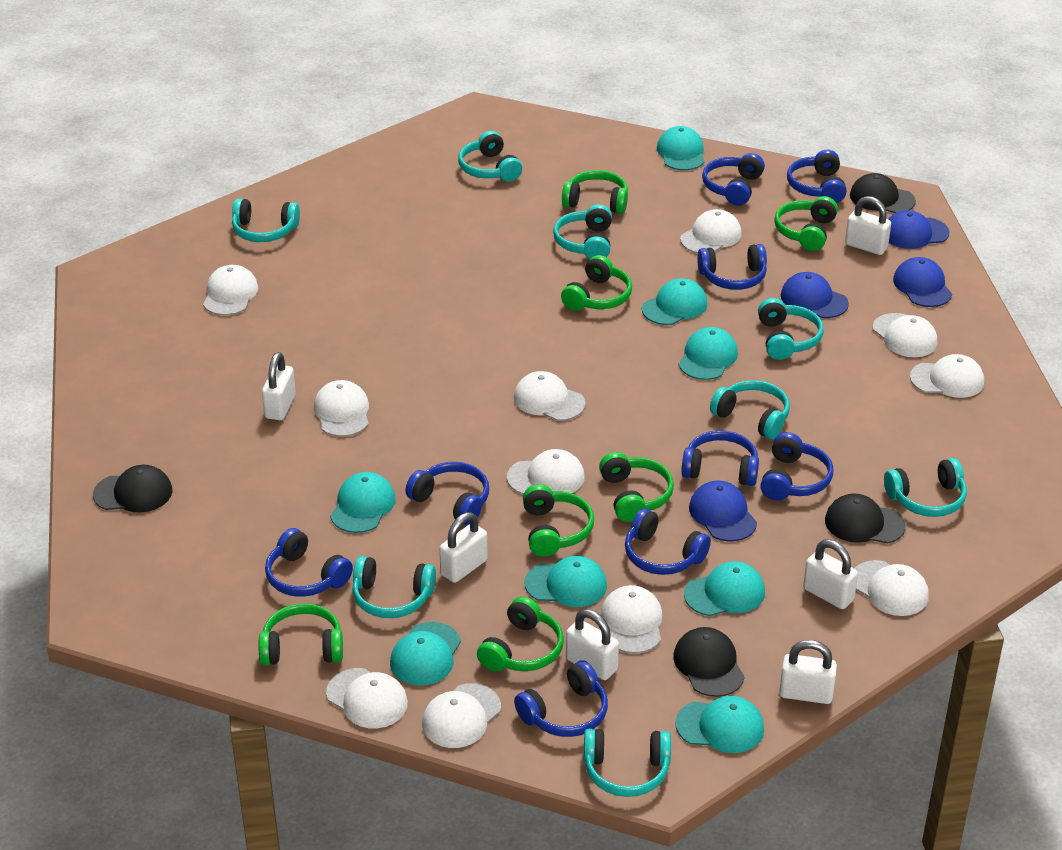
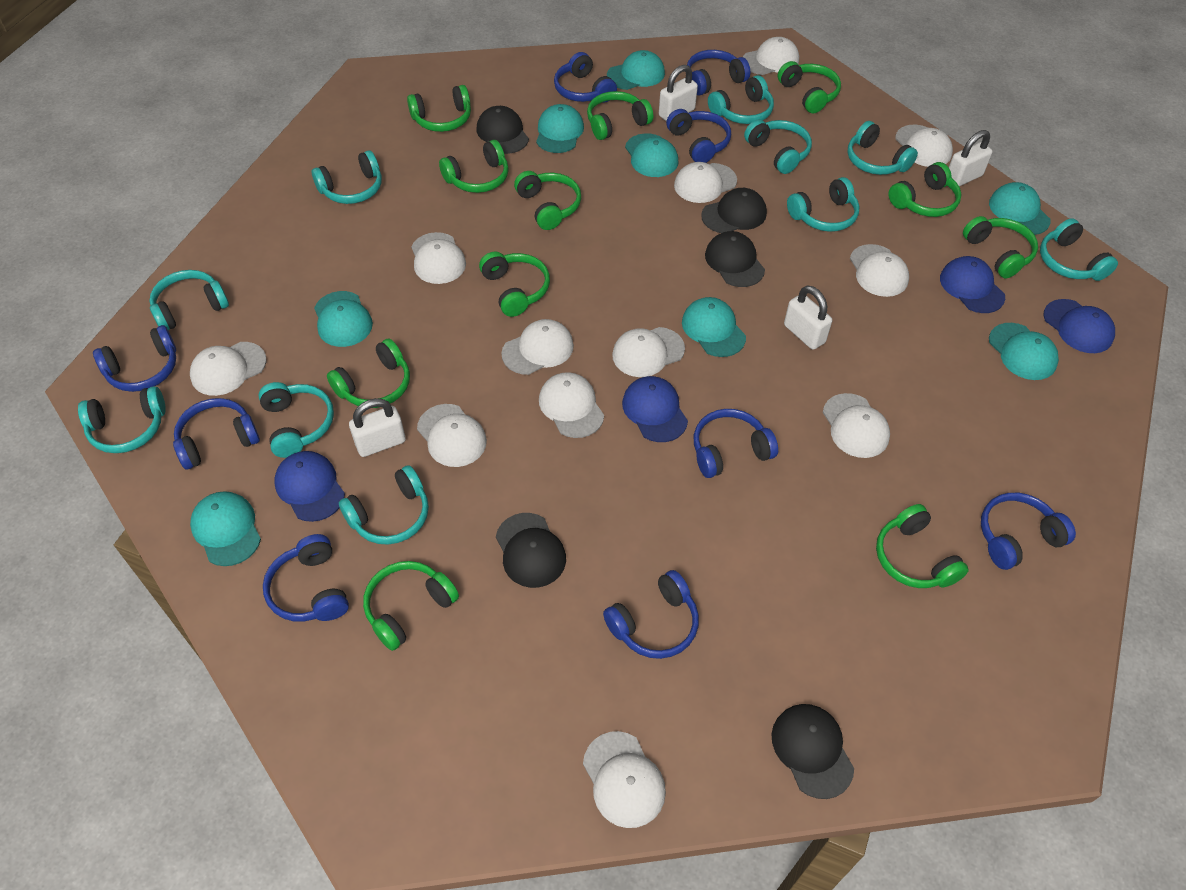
black cap: 4 -> 5
green headphones: 7 -> 11
turquoise headphones: 8 -> 10
white cap: 11 -> 12
white padlock: 6 -> 4

